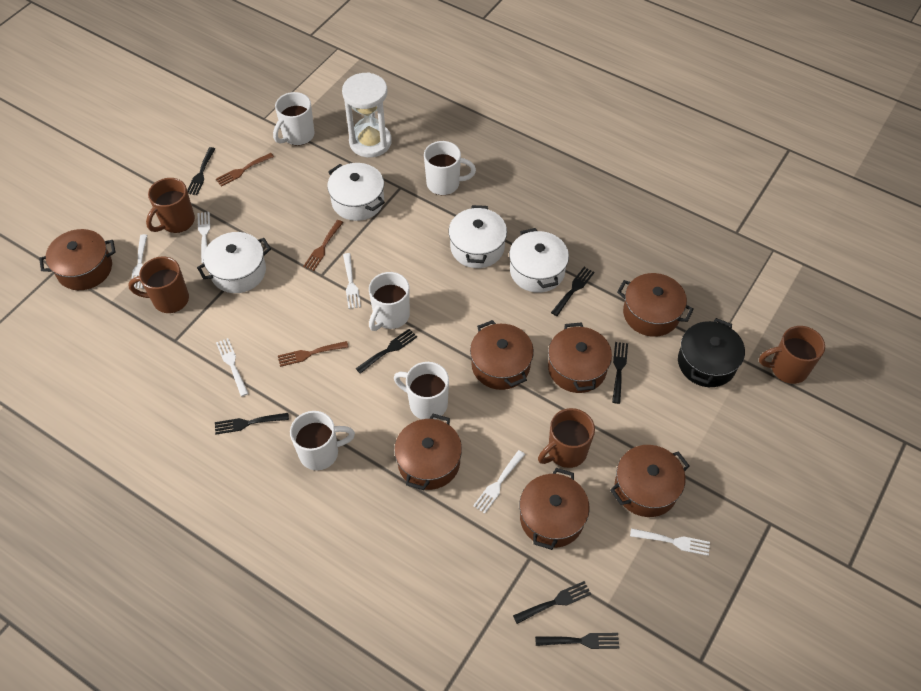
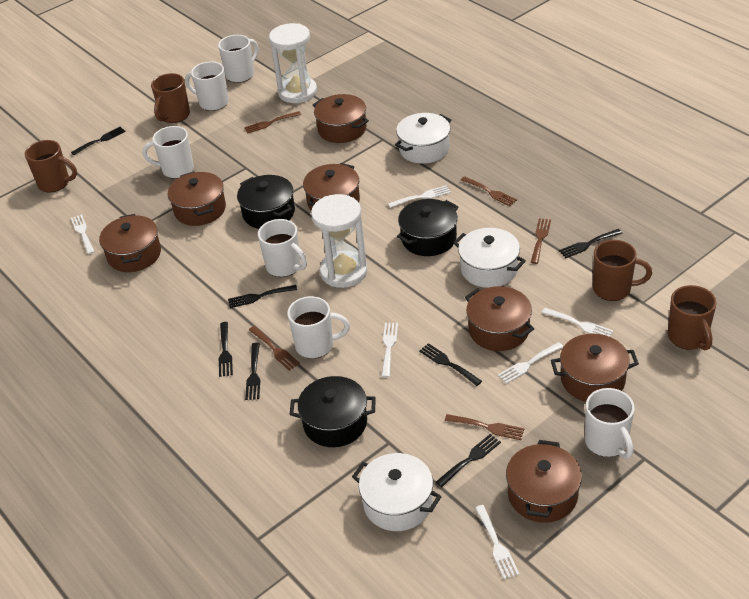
black pot: 1 -> 3
brown fork: 3 -> 5
white hourglass: 1 -> 2
white mug: 5 -> 6
white pot: 4 -> 3

